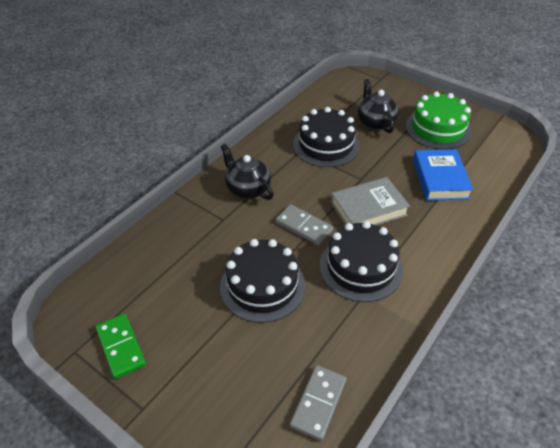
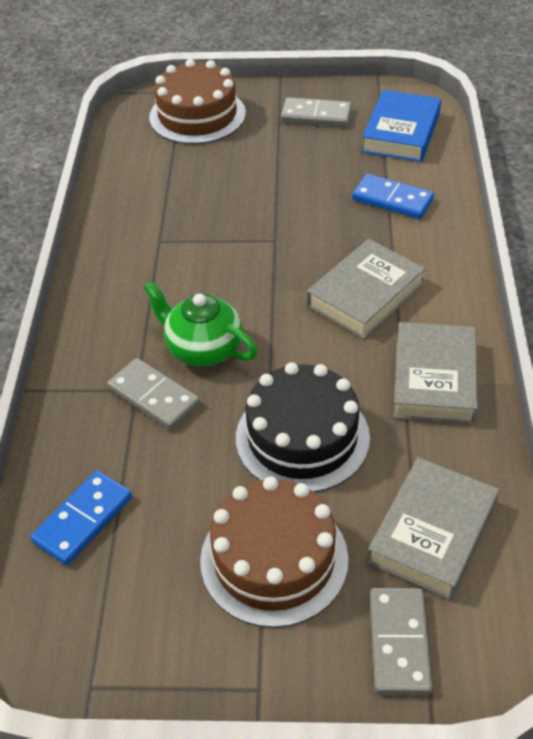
black cake: 3 -> 1
black teapot: 2 -> 0
blue domino: 0 -> 2
brown cake: 0 -> 2
green cake: 1 -> 0
green domino: 1 -> 0
green teapot: 0 -> 1
grey book: 1 -> 3
grey domino: 2 -> 3

